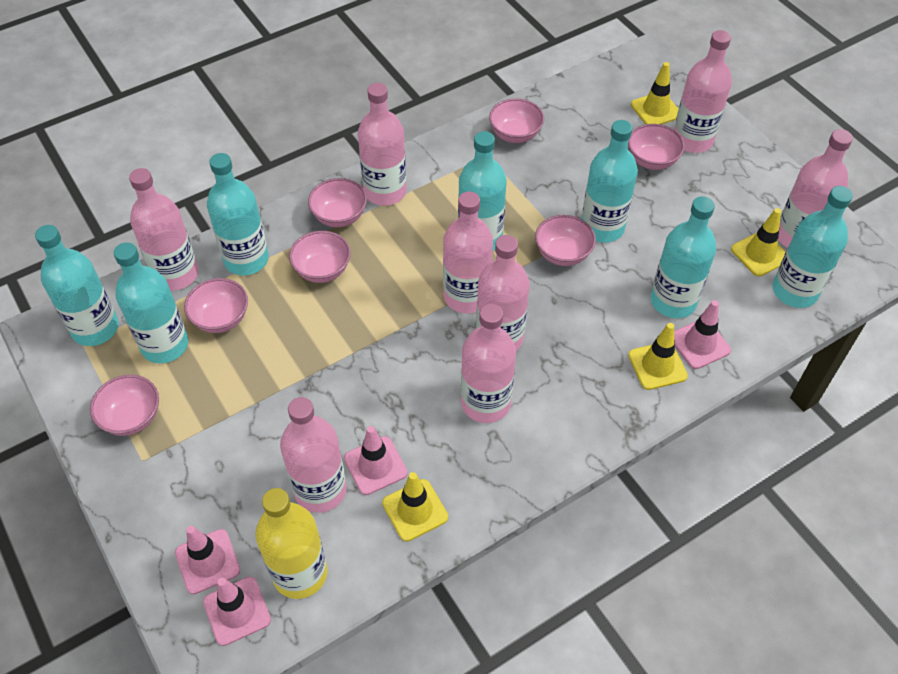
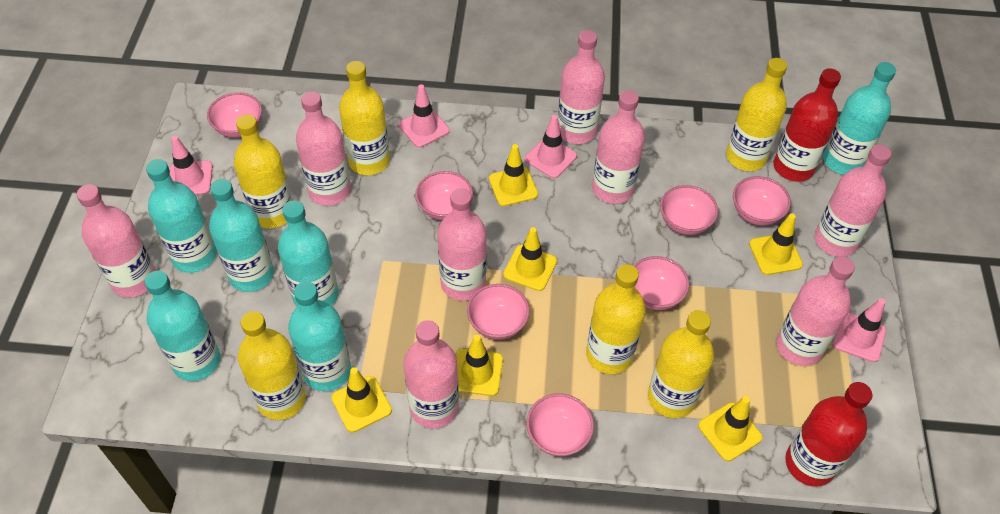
red bottle: 0 -> 2
turquoise bottle: 7 -> 6
yellow bottle: 1 -> 6
yellow traffic cone: 4 -> 6

